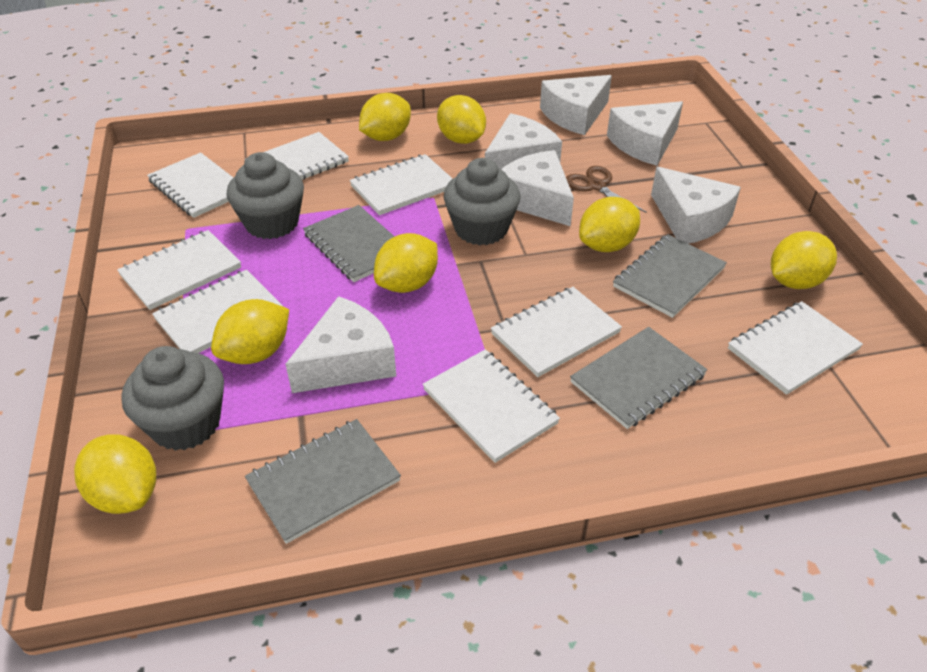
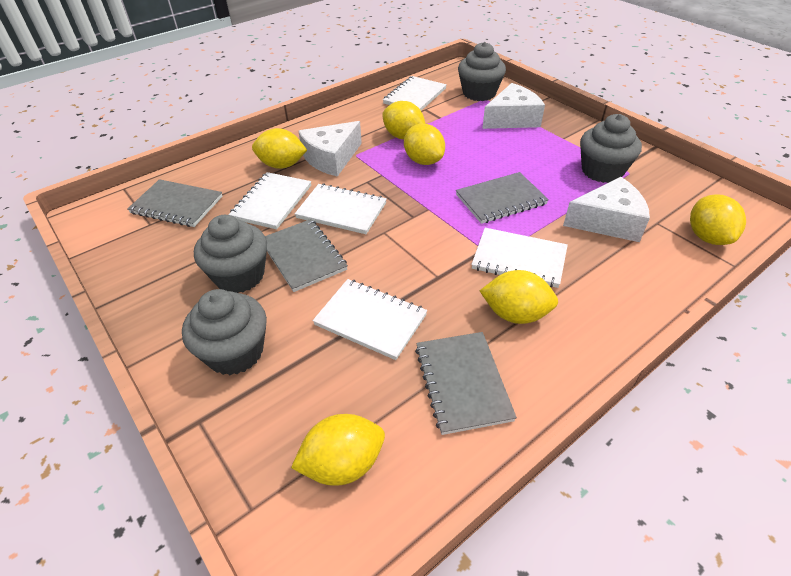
brown scissors: 1 -> 0
grey cupcake: 3 -> 4
white cheese: 6 -> 3
white notebook: 8 -> 5
yellow lemon: 7 -> 6

